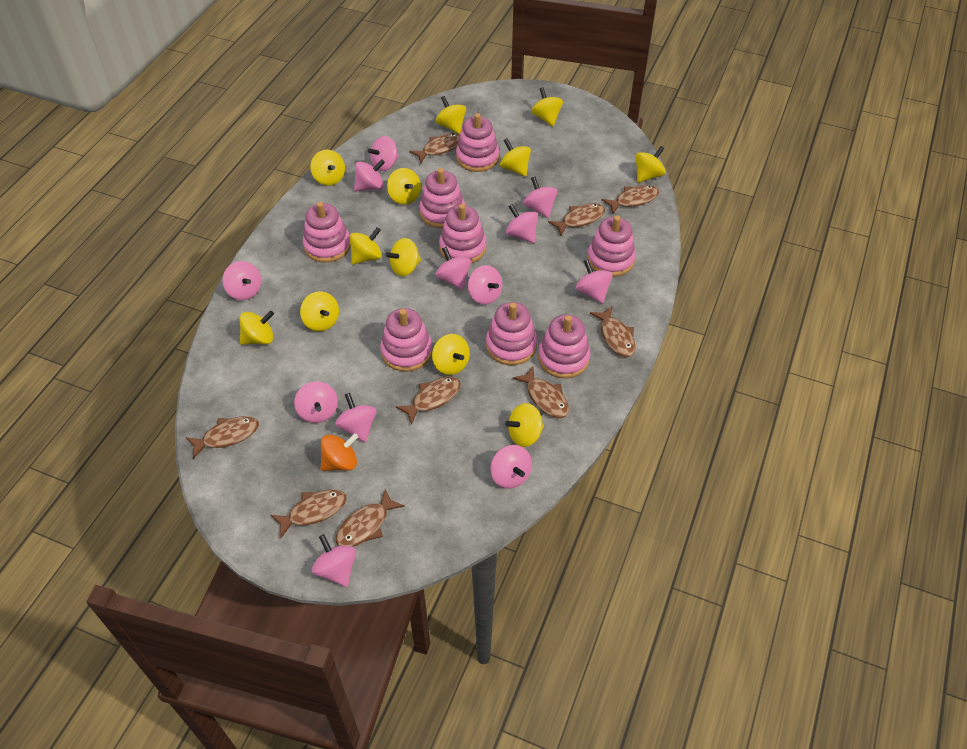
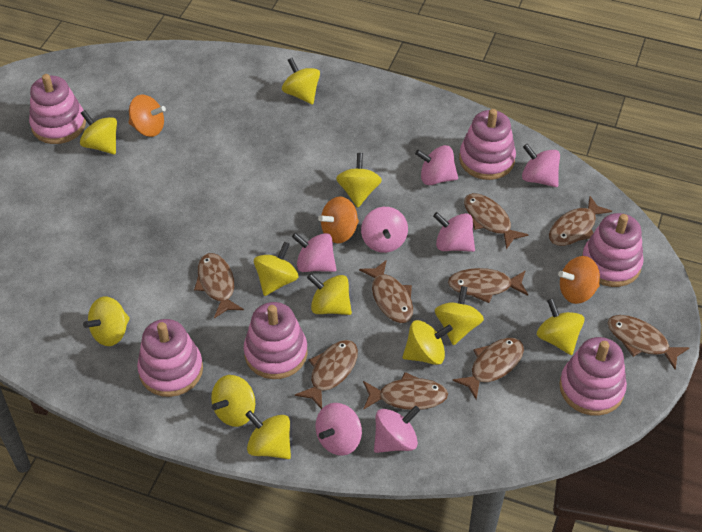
orange spinning top: 1 -> 3
pink spinning top: 12 -> 7
pink stacking toy: 8 -> 6
yellow spinning top: 12 -> 11

